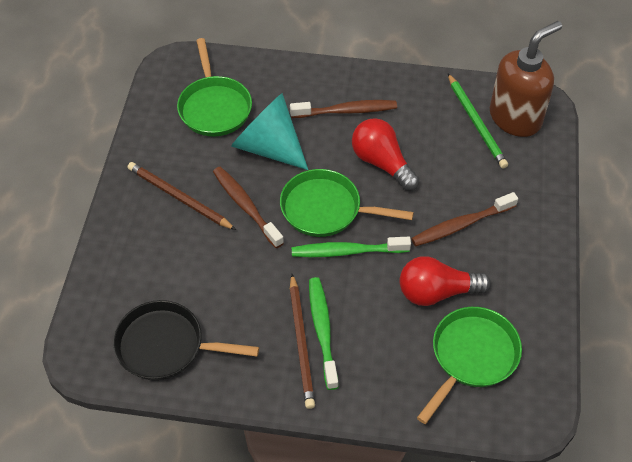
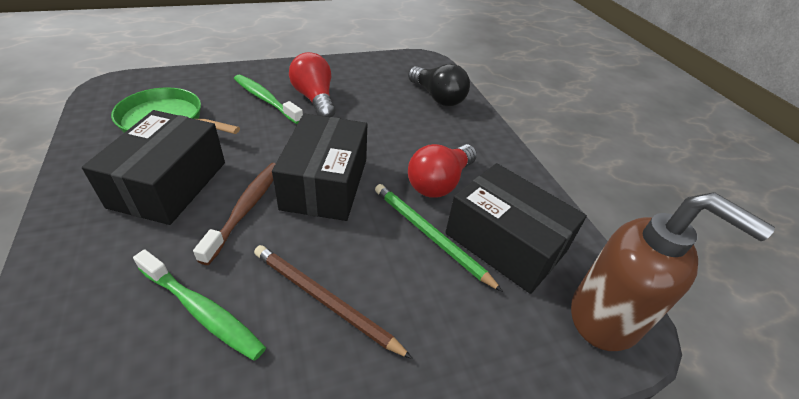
black box: 0 -> 3
black light bulb: 0 -> 1
black pan: 1 -> 0
brown pencil: 2 -> 1
brown toothbrush: 3 -> 1
green pan: 3 -> 1
turquoise cone: 1 -> 0

